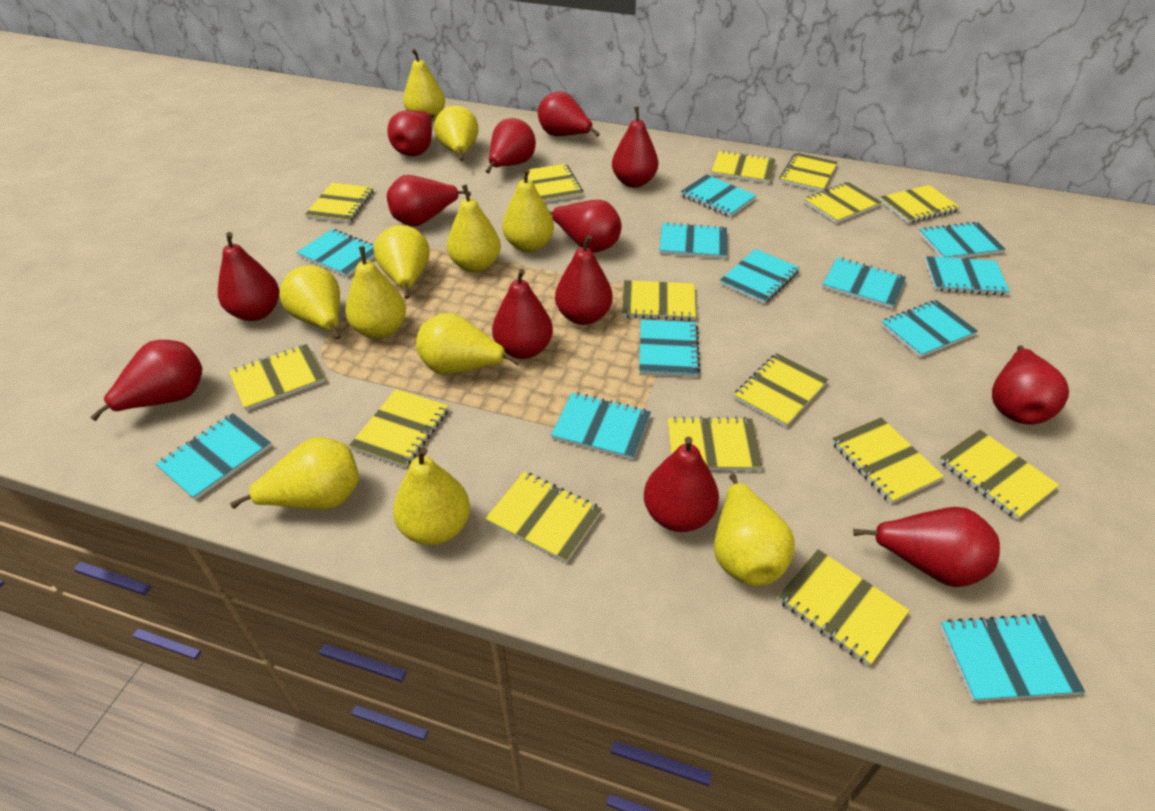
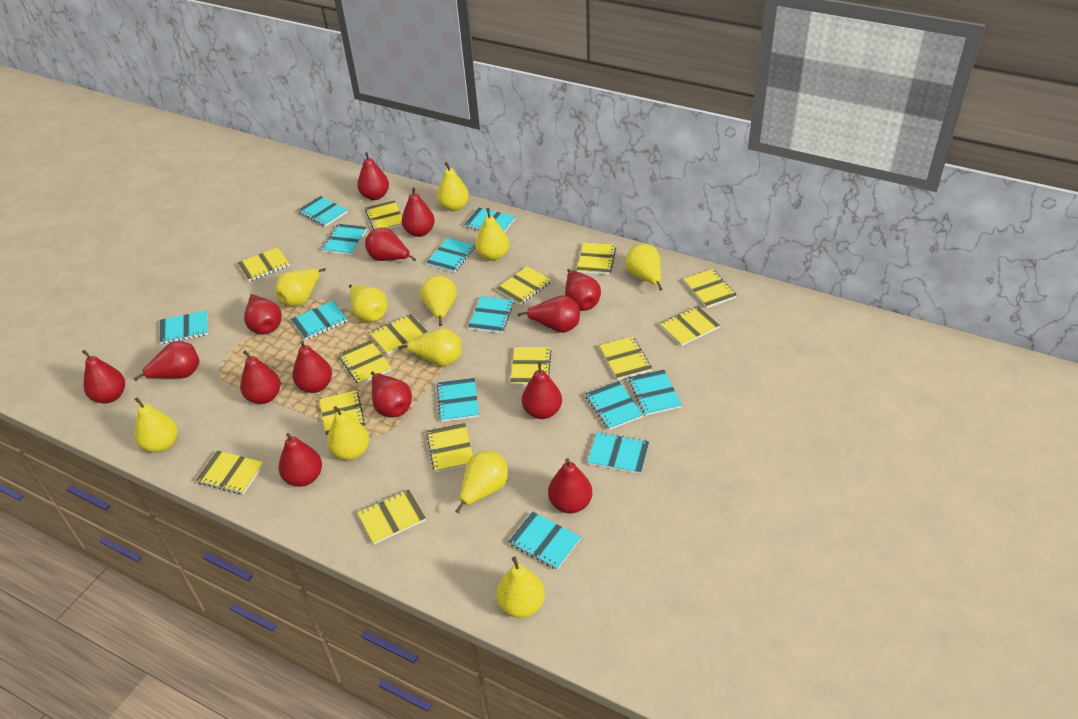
red pear: 13 -> 14
yellow notebook: 15 -> 14

